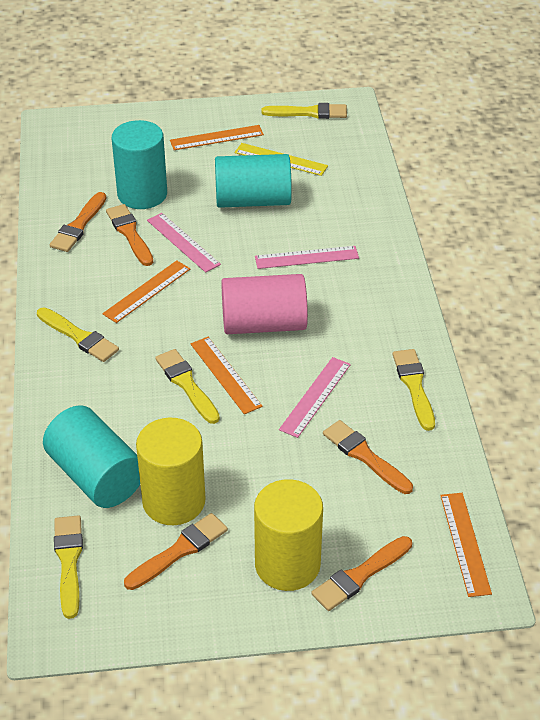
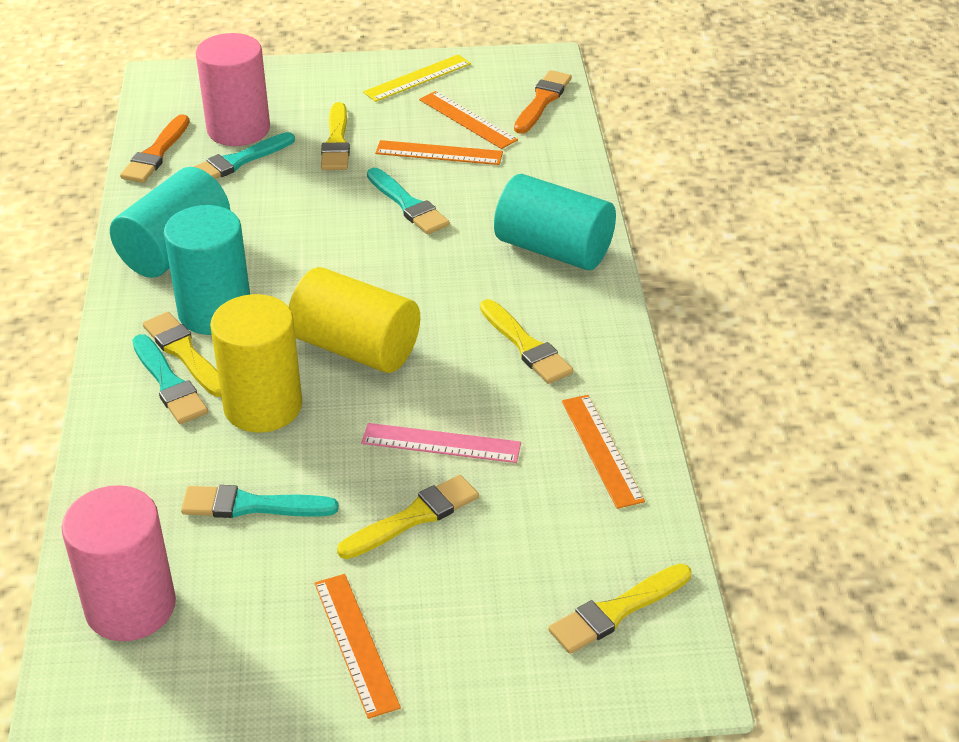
orange brush: 5 -> 2
pink cylinder: 1 -> 2
pink ruler: 3 -> 1
turquoise brush: 0 -> 4

